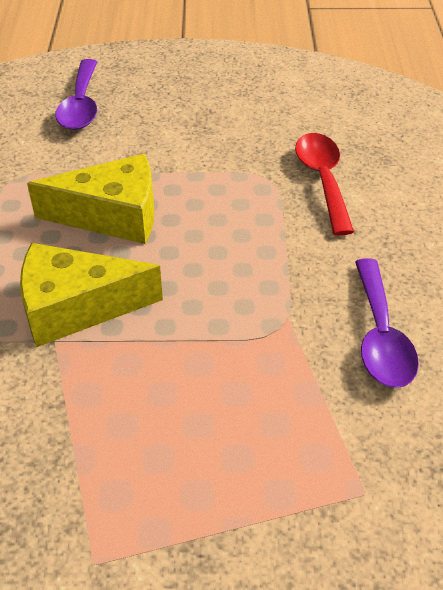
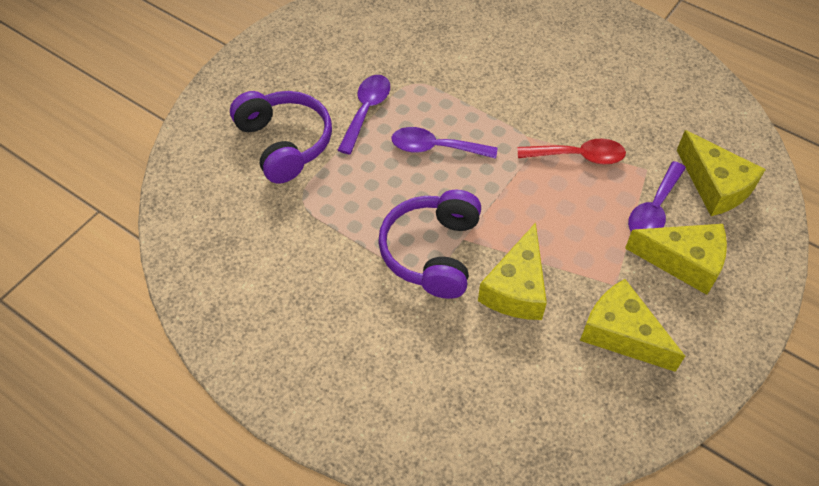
purple headphones: 0 -> 2
purple spoon: 2 -> 3
yellow cheese: 2 -> 4

